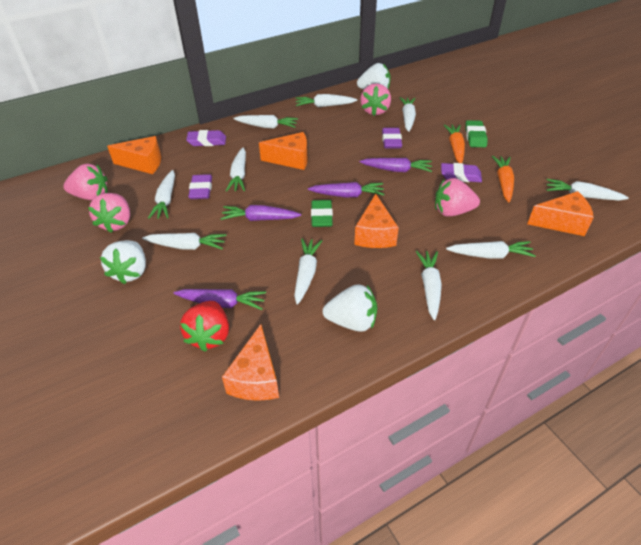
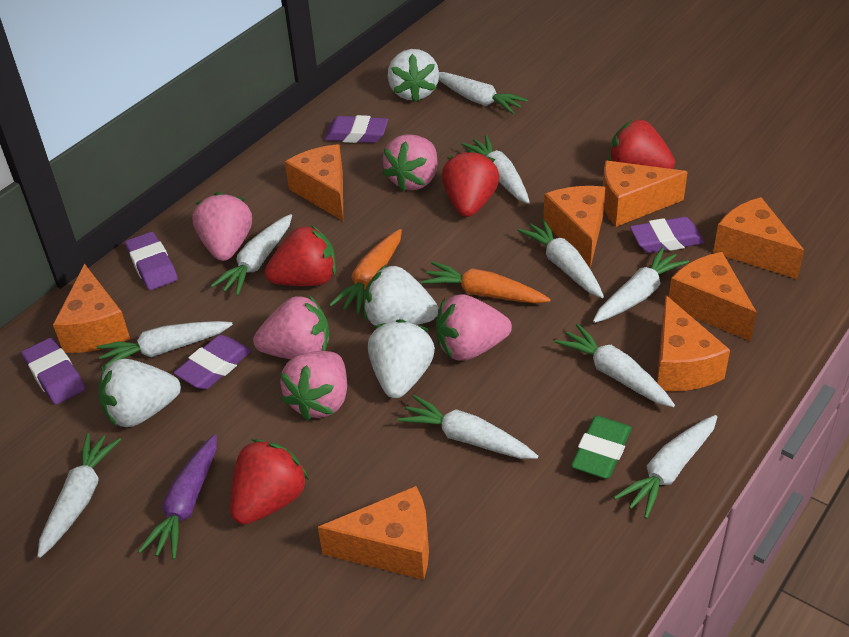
green eraser: 2 -> 1
orange cheese: 5 -> 8
pink strawberry: 4 -> 5
purple carrot: 4 -> 1
purple eraser: 4 -> 5
red strawberry: 1 -> 4
white strawberry: 3 -> 4

